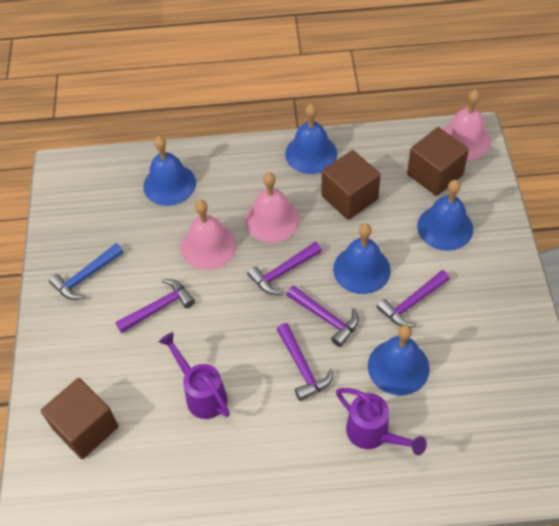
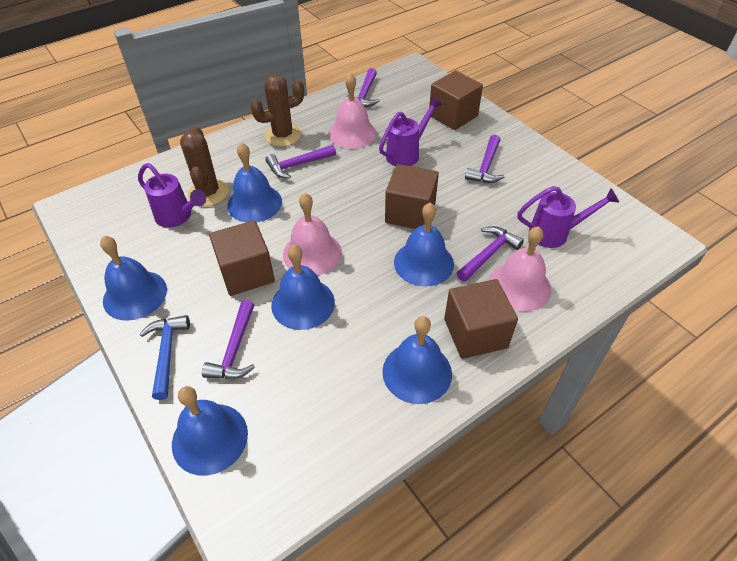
blue bell: 5 -> 6
brown cactus: 0 -> 2
brown cube: 3 -> 4
purple watering can: 2 -> 3

